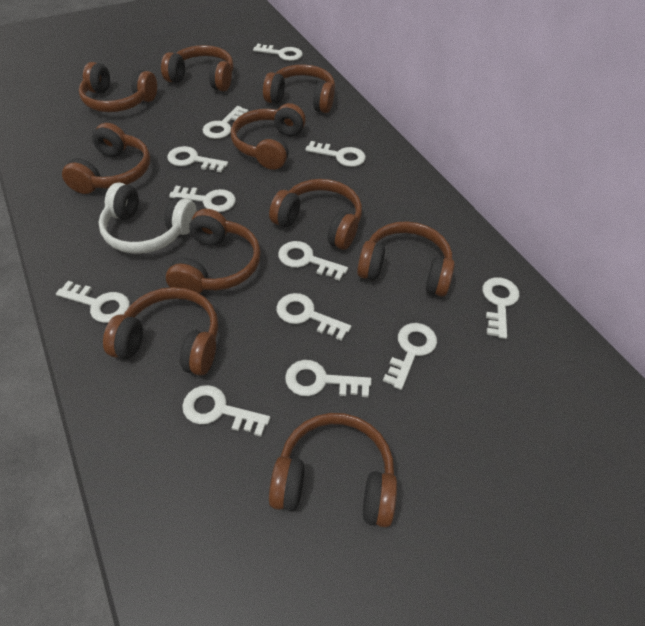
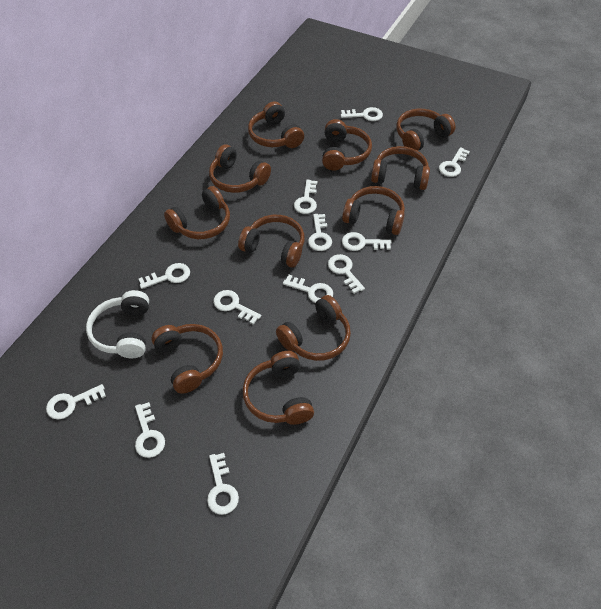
brown headphones: 10 -> 11

